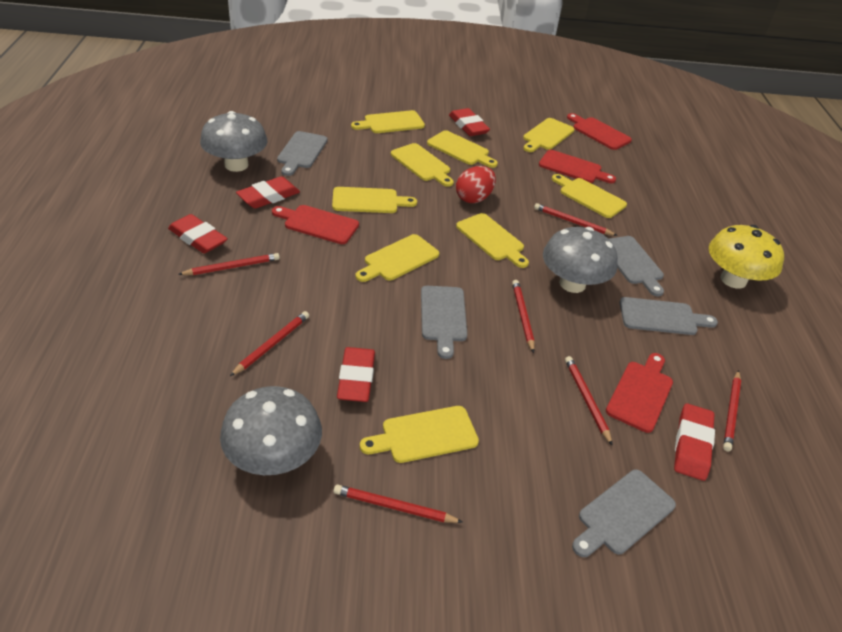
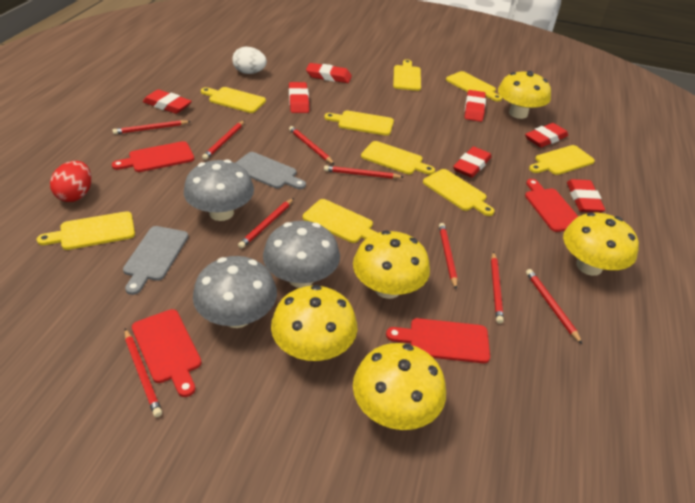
grey cutting board: 5 -> 2
red eraser: 5 -> 7
red pencil: 7 -> 9
white egg: 0 -> 1
yellow mushroom: 1 -> 5

